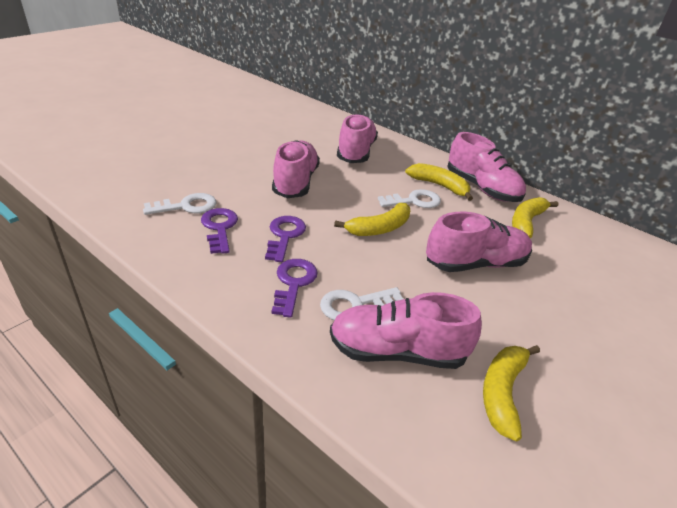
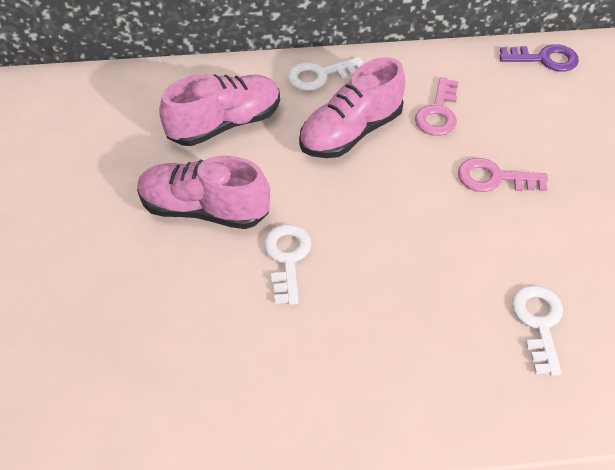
pink key: 0 -> 2
pink shoe: 5 -> 3
purple key: 3 -> 1
yellow banana: 4 -> 0

